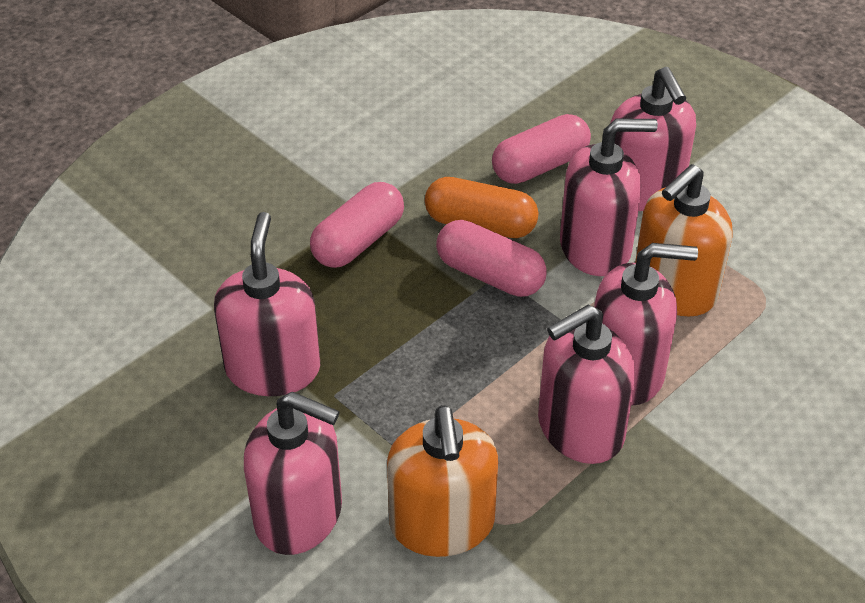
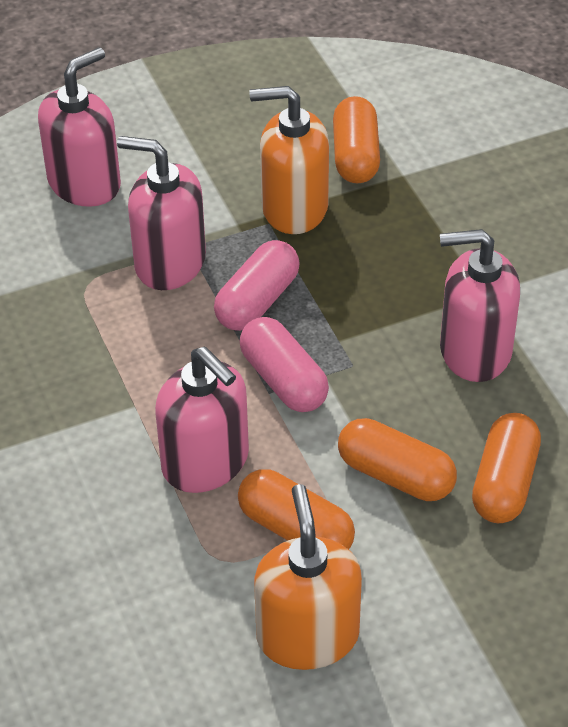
orange capsule: 1 -> 4
pink capsule: 3 -> 2
pink soap dispenser: 6 -> 4

